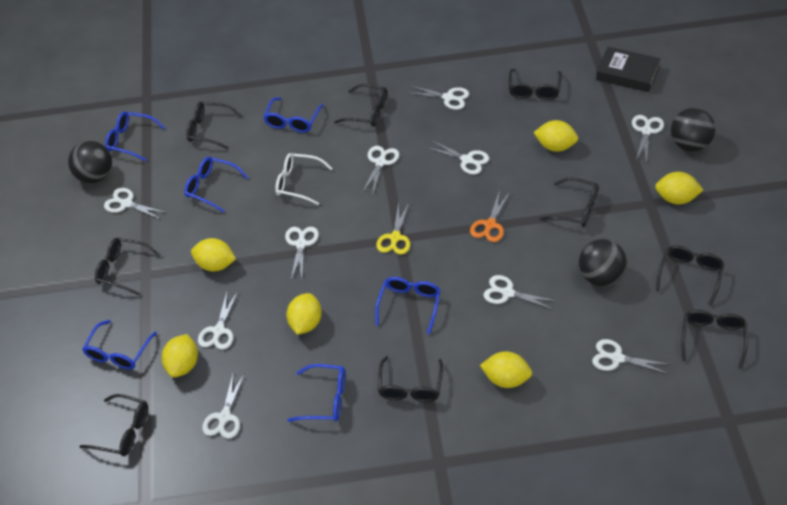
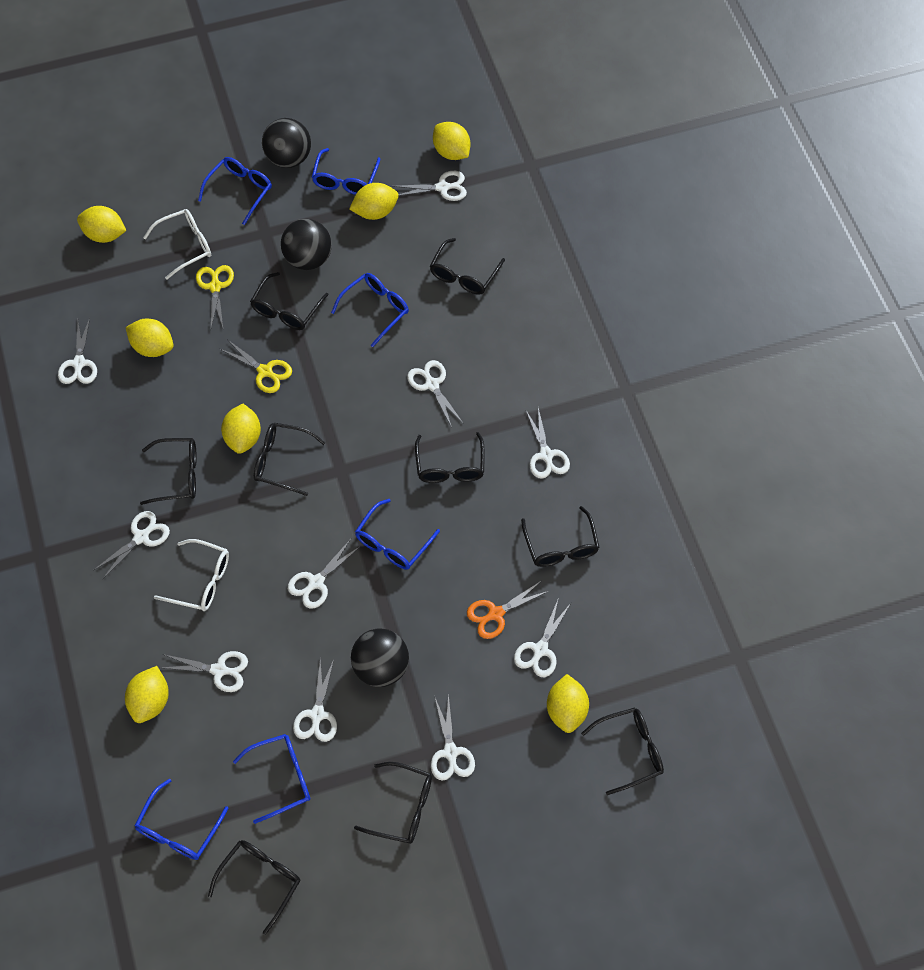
black book: 1 -> 0
white glasses: 1 -> 2
yellow lemon: 6 -> 7
yellow scissors: 1 -> 2

